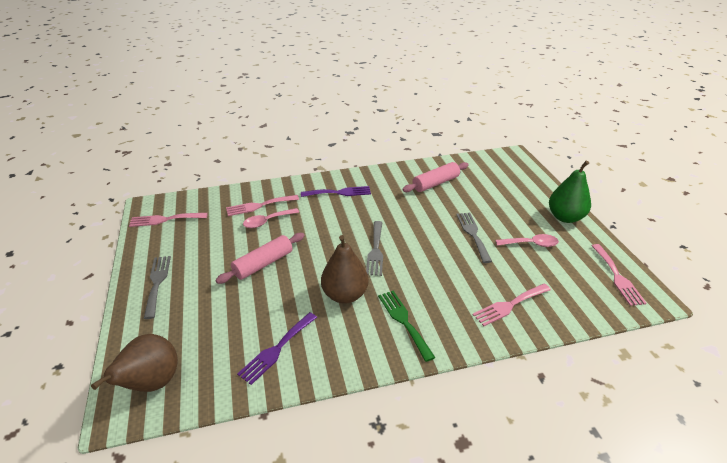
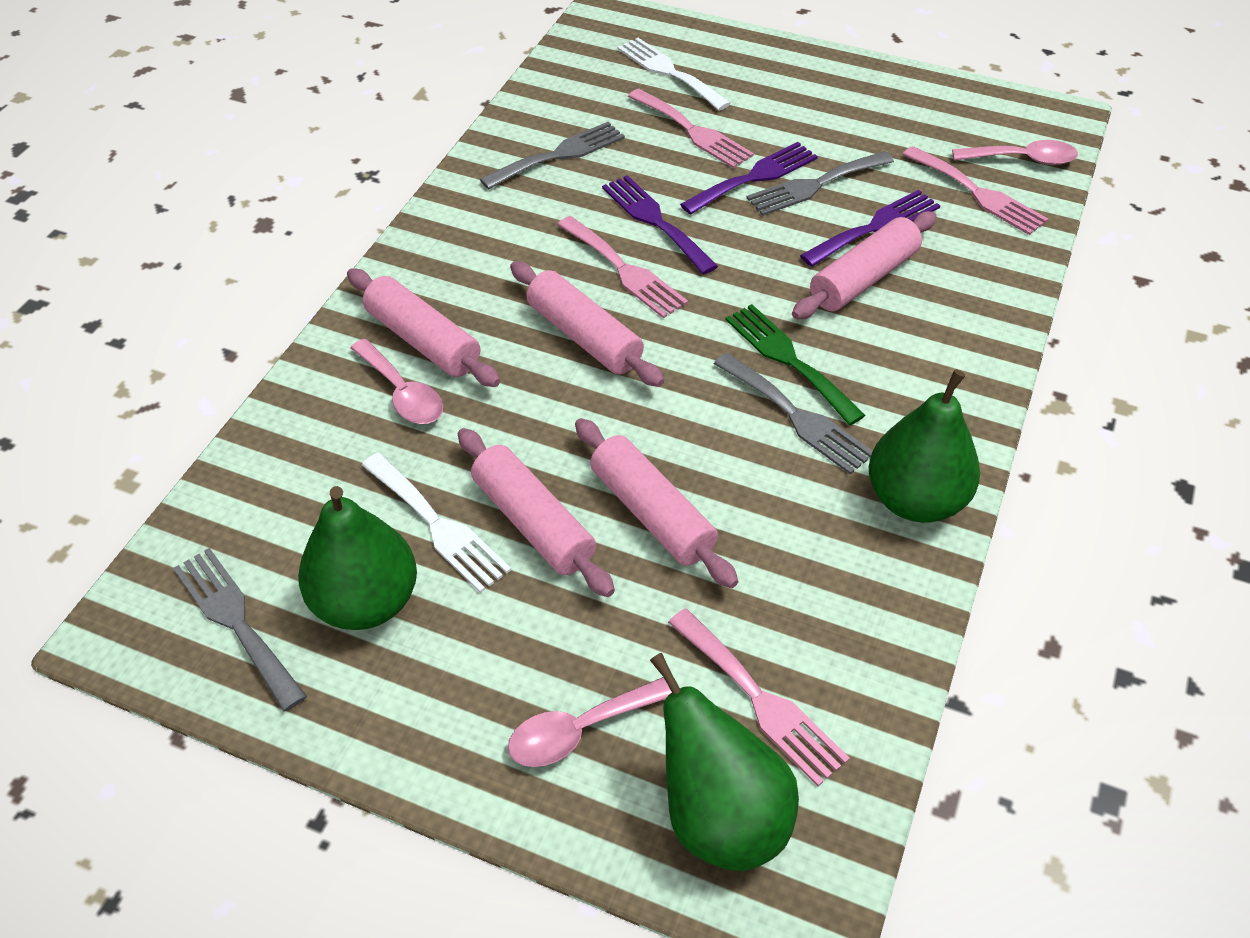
brown pear: 2 -> 0
green pear: 1 -> 3
grey fork: 3 -> 4
pink rolling pin: 2 -> 5
pink spoon: 2 -> 3
purple fork: 2 -> 3
white fork: 0 -> 2

